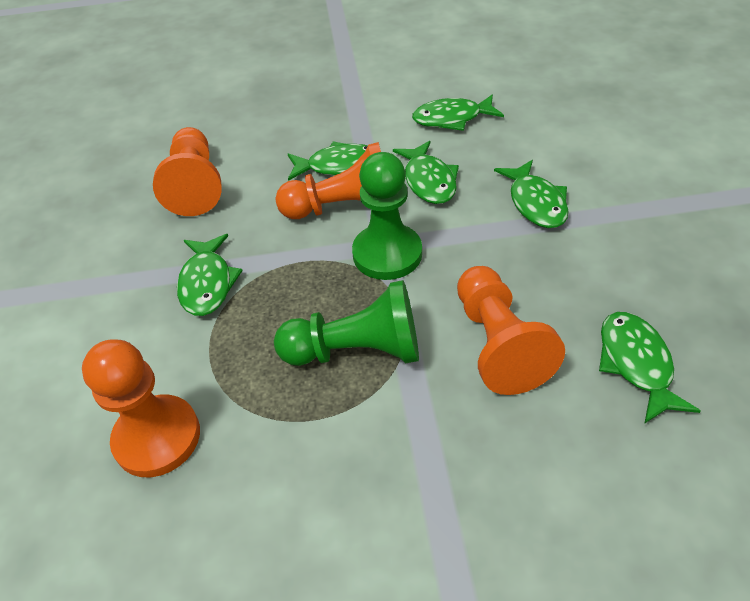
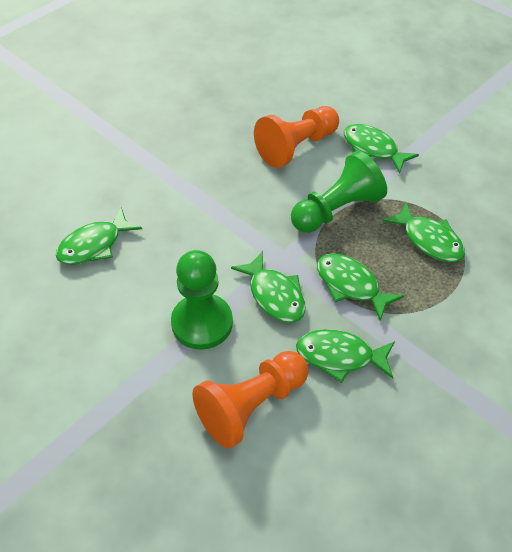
orange pawn: 4 -> 2

